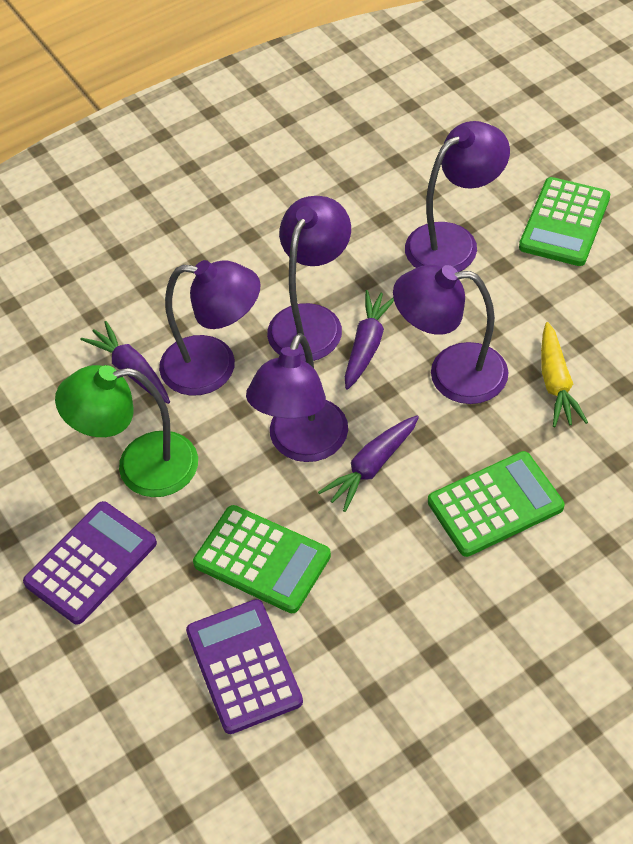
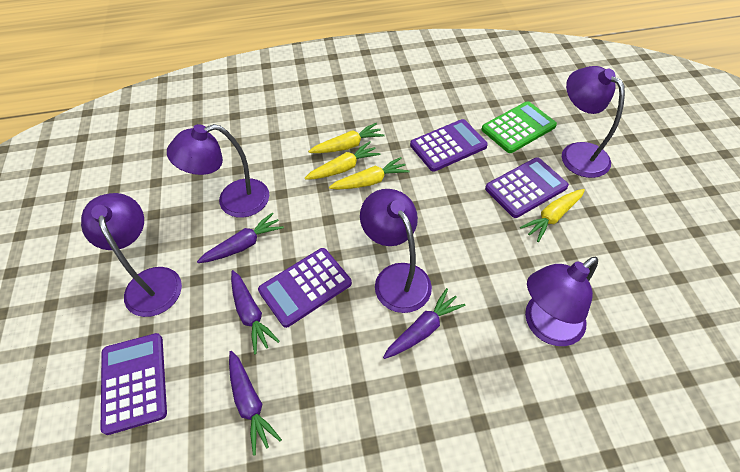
green calculator: 3 -> 1
green lamp: 1 -> 0
purple calculator: 2 -> 4
purple carrot: 3 -> 4
yellow carrot: 1 -> 4

